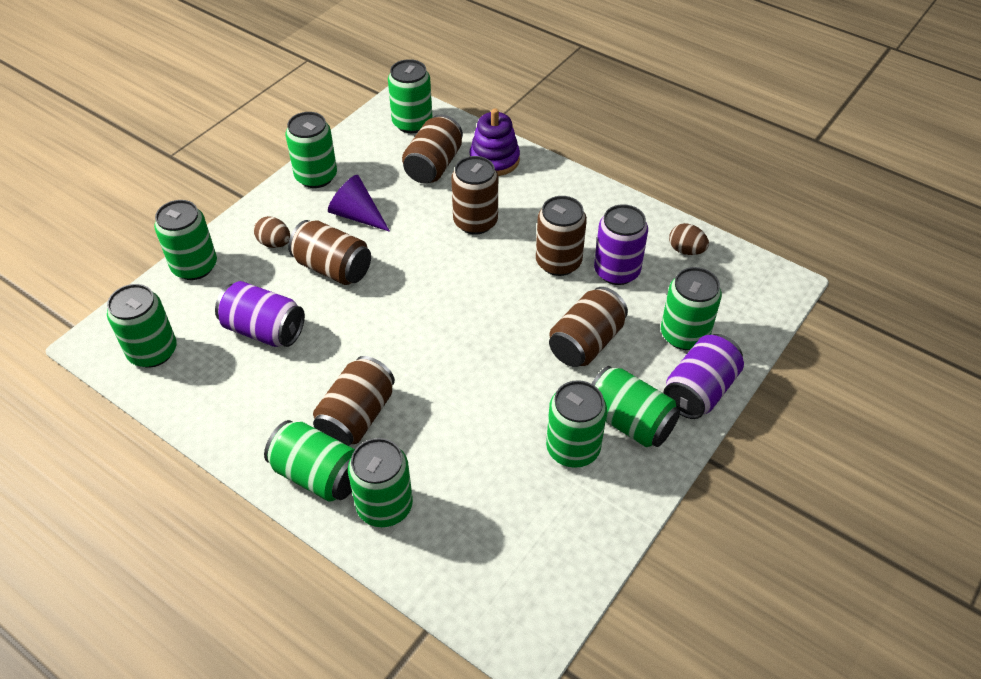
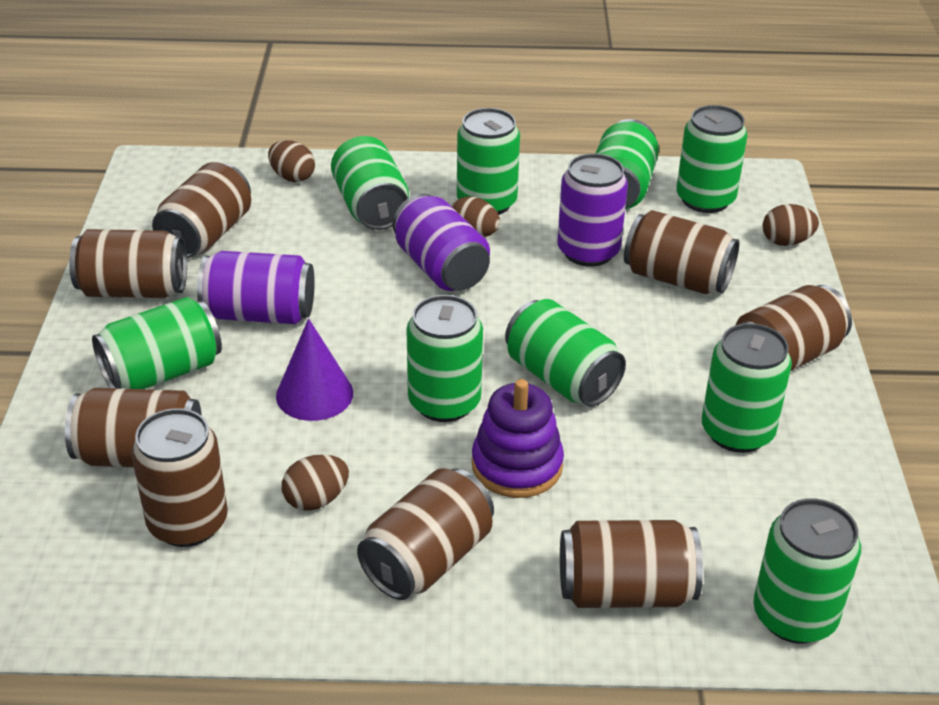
brown can: 6 -> 8
brown egg: 2 -> 4

